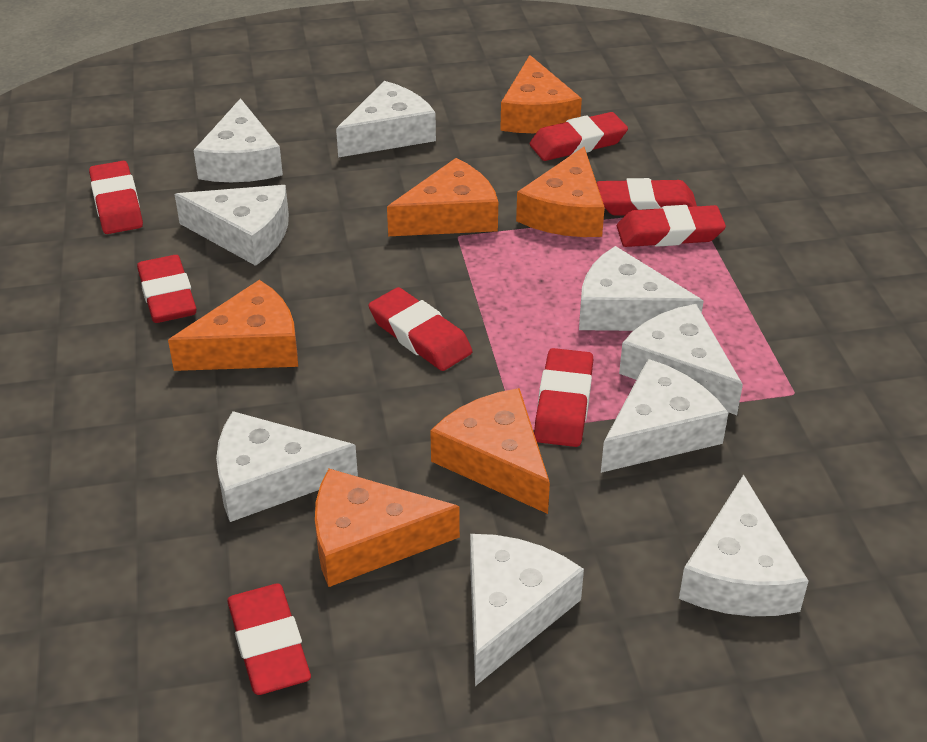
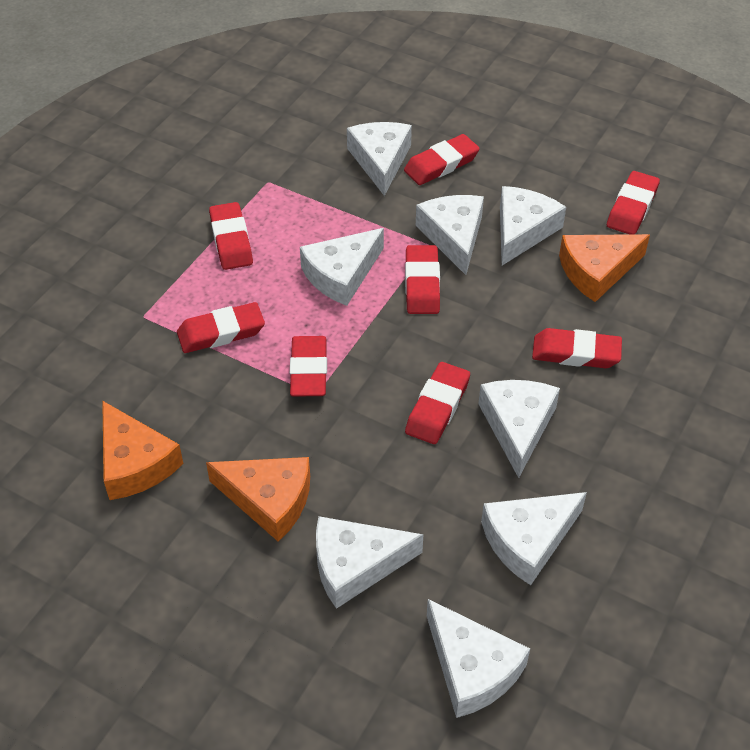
orange cheese: 6 -> 3
white cheese: 9 -> 8

